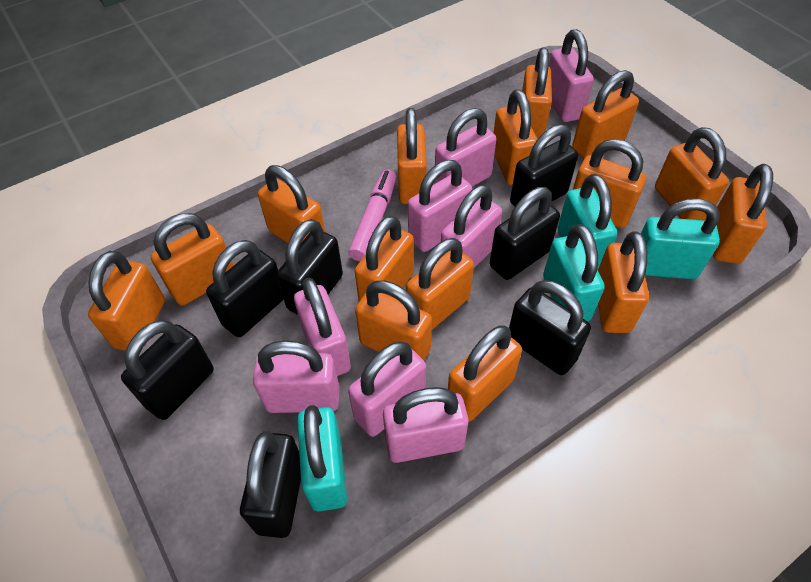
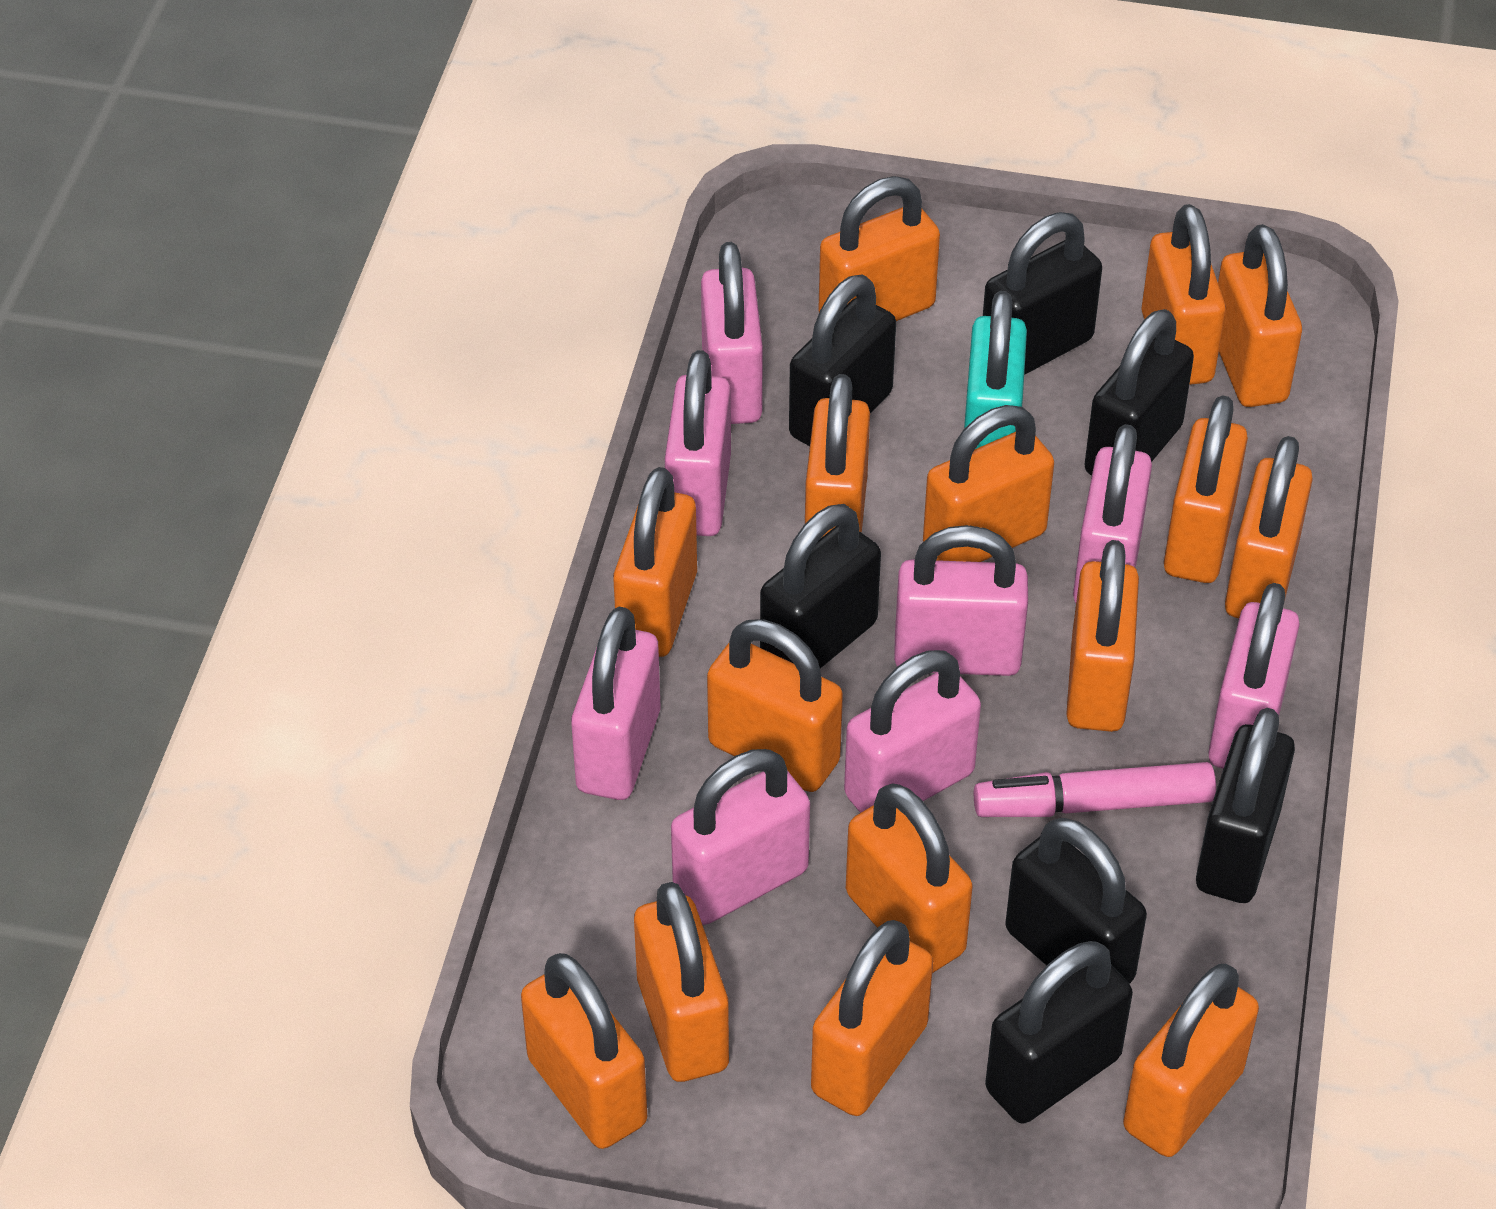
turquoise padlock: 4 -> 1

